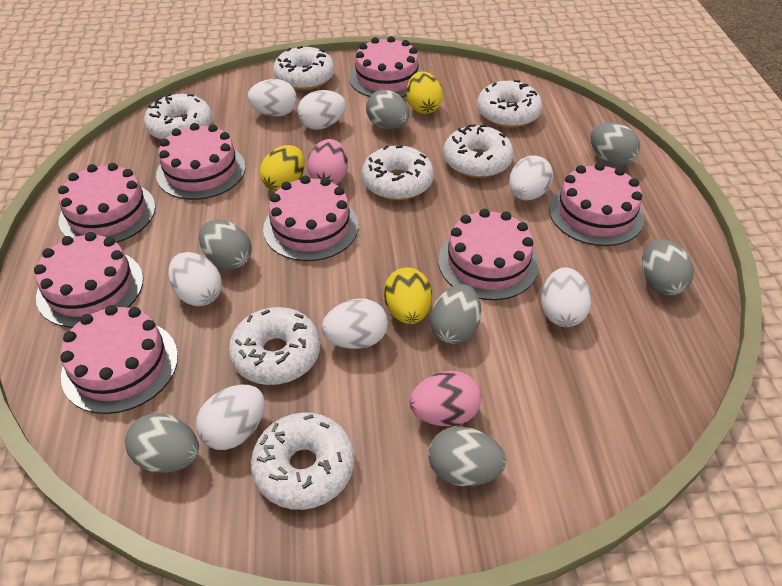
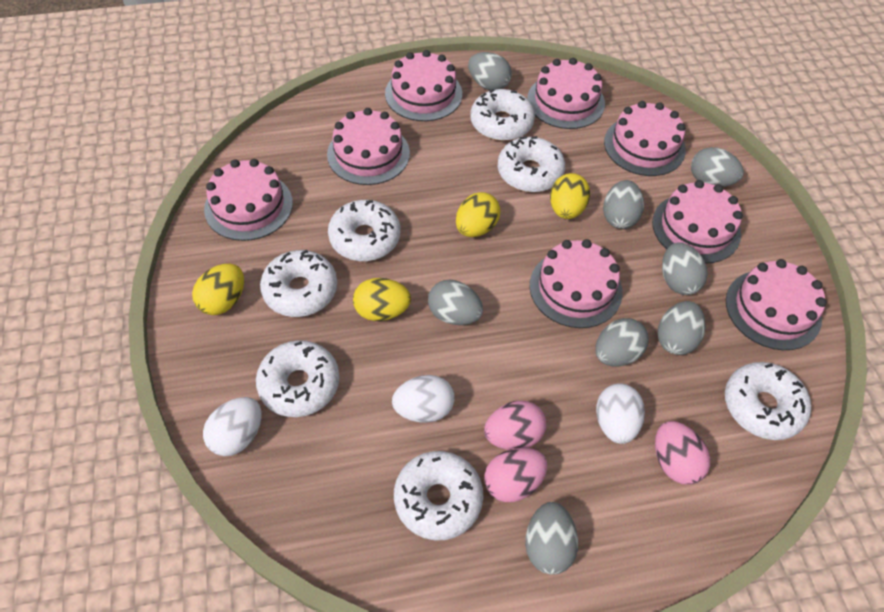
grey egg: 7 -> 8
pink egg: 2 -> 3
white egg: 7 -> 3
yellow egg: 3 -> 4

